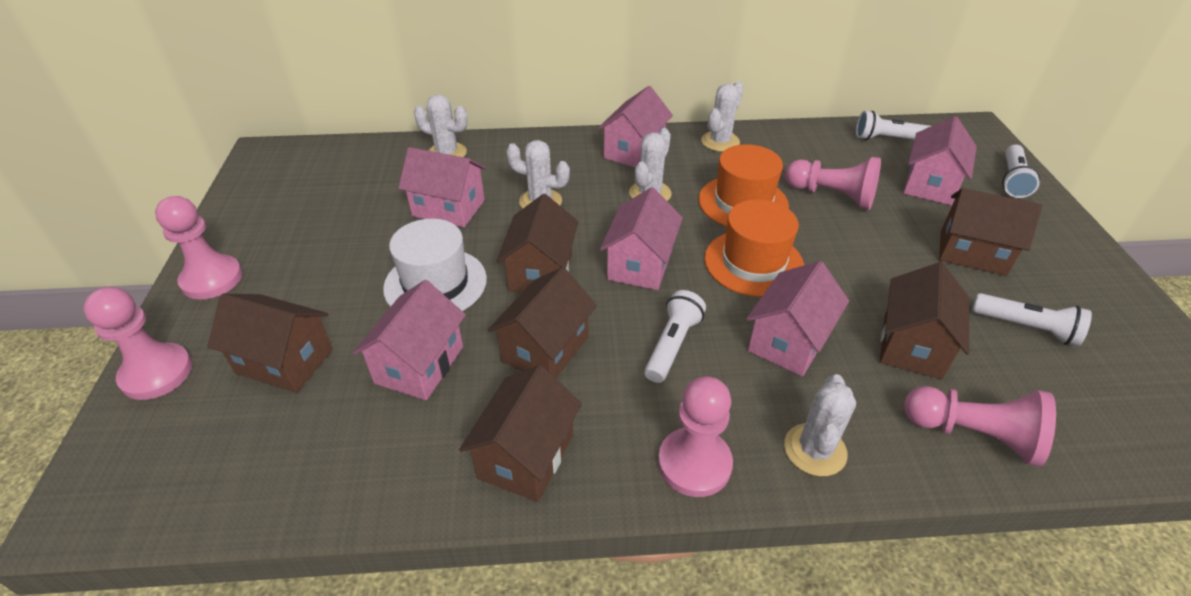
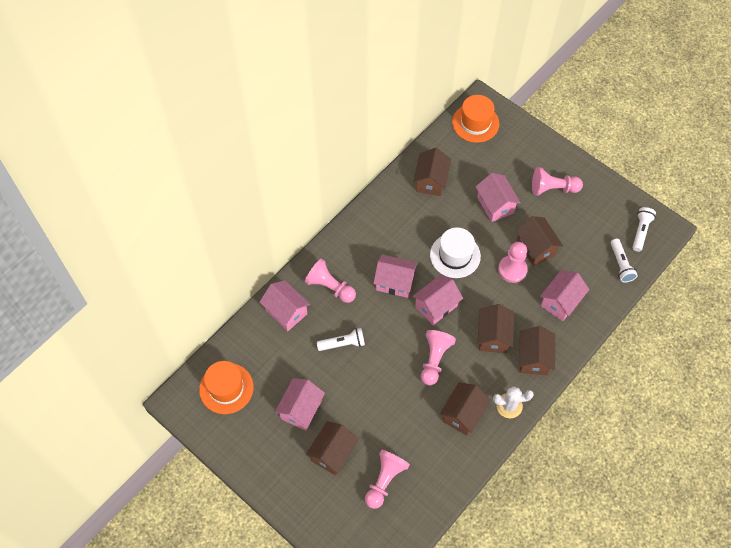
white cactus: 5 -> 1
white flashlight: 4 -> 3

